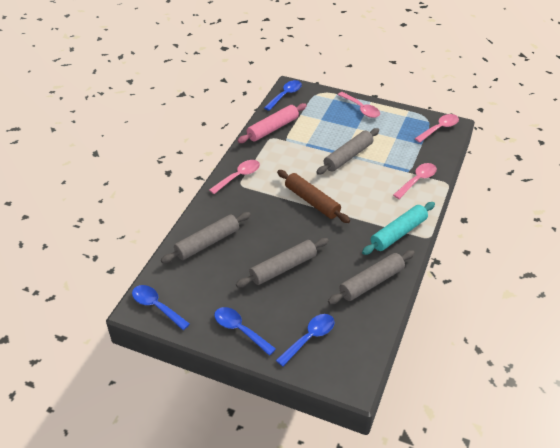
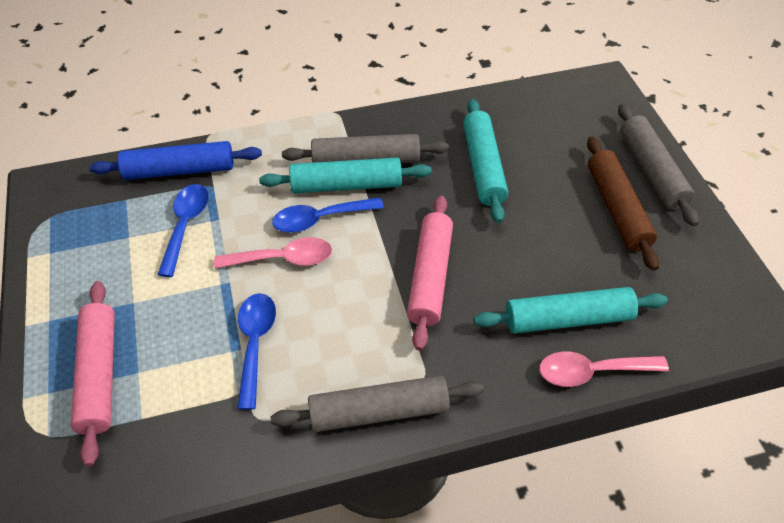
blue rolling pin: 0 -> 1
blue spoon: 4 -> 3
grey rolling pin: 4 -> 3
pink rolling pin: 1 -> 2
pink spoon: 4 -> 2
turquoise rolling pin: 1 -> 3

